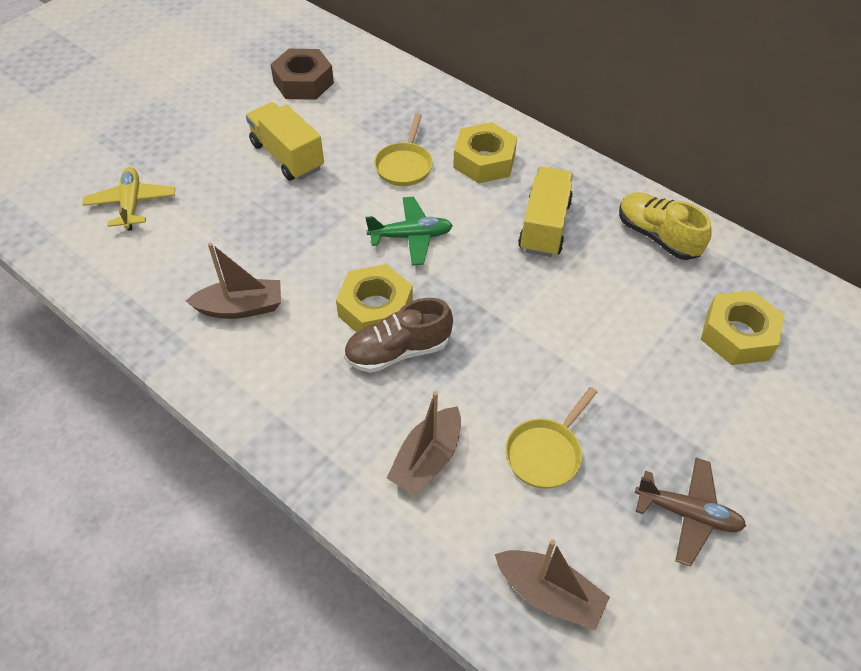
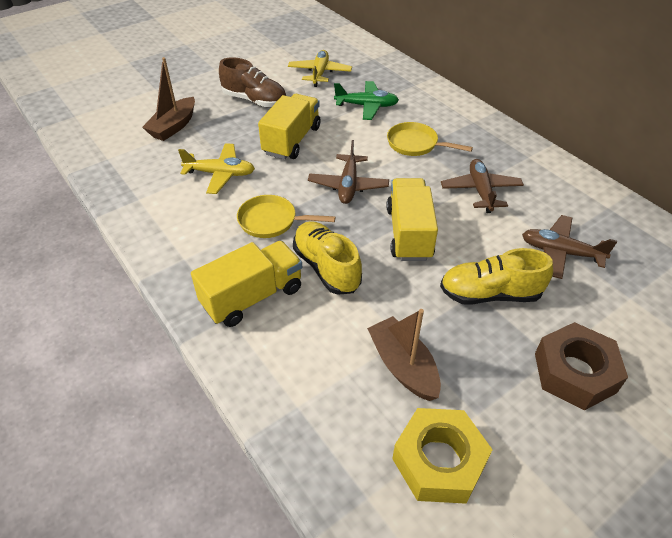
brown boat: 3 -> 2
brown plane: 1 -> 3
yellow nut: 3 -> 1
yellow plane: 1 -> 2
yellow shoe: 1 -> 2
yellow truck: 2 -> 3

